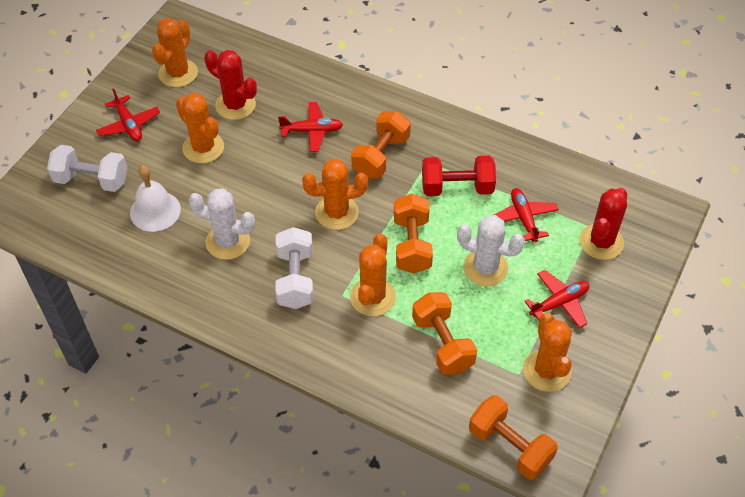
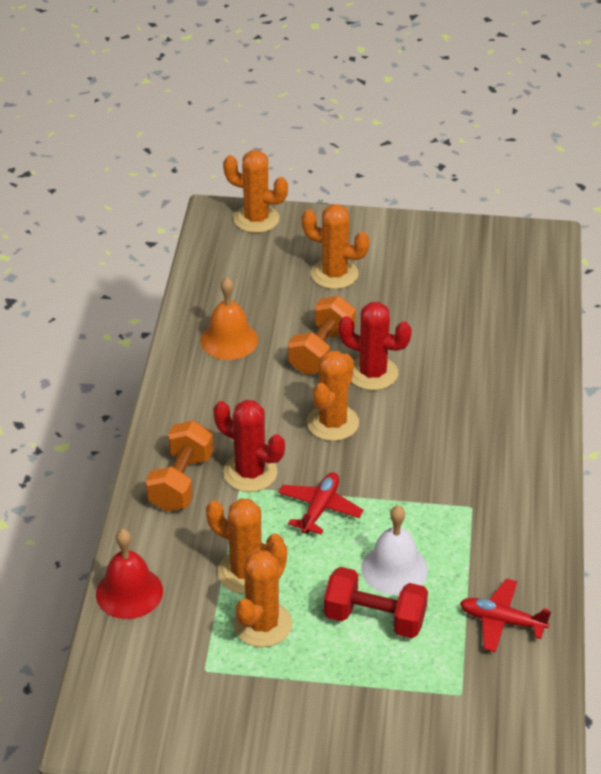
orange bell: 0 -> 1
orange dumbbell: 4 -> 2
red bell: 0 -> 1
red plane: 4 -> 2
white cactus: 2 -> 0
white dumbbell: 2 -> 0

